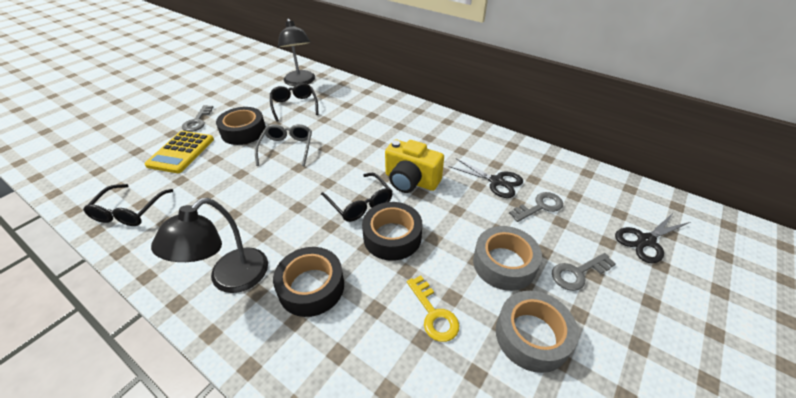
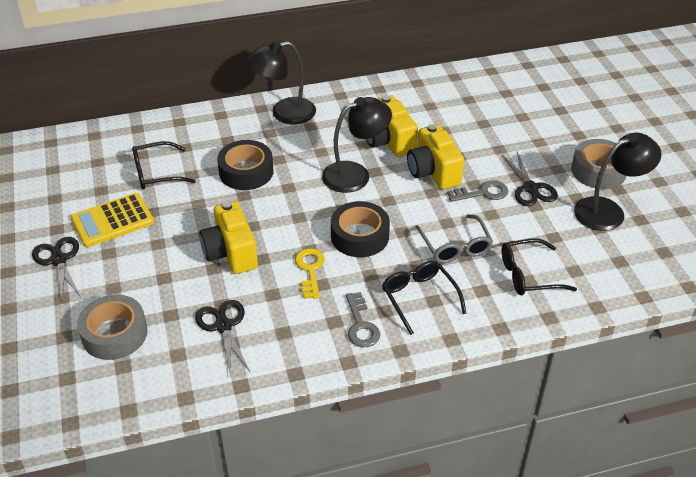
black lamp: 2 -> 3
black scissors: 2 -> 3
black tape: 3 -> 2
grey key: 3 -> 2
yellow camera: 1 -> 3

